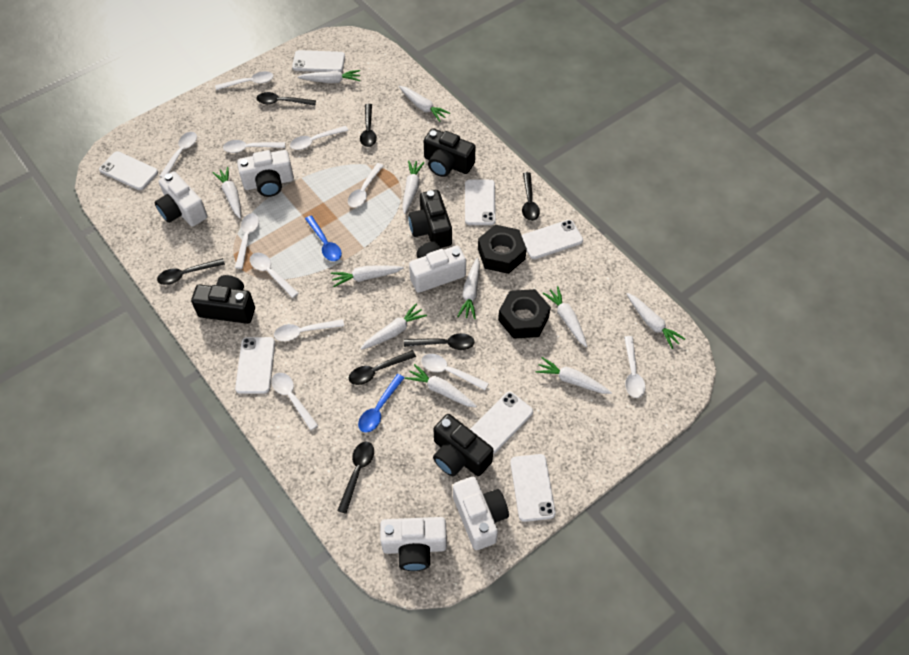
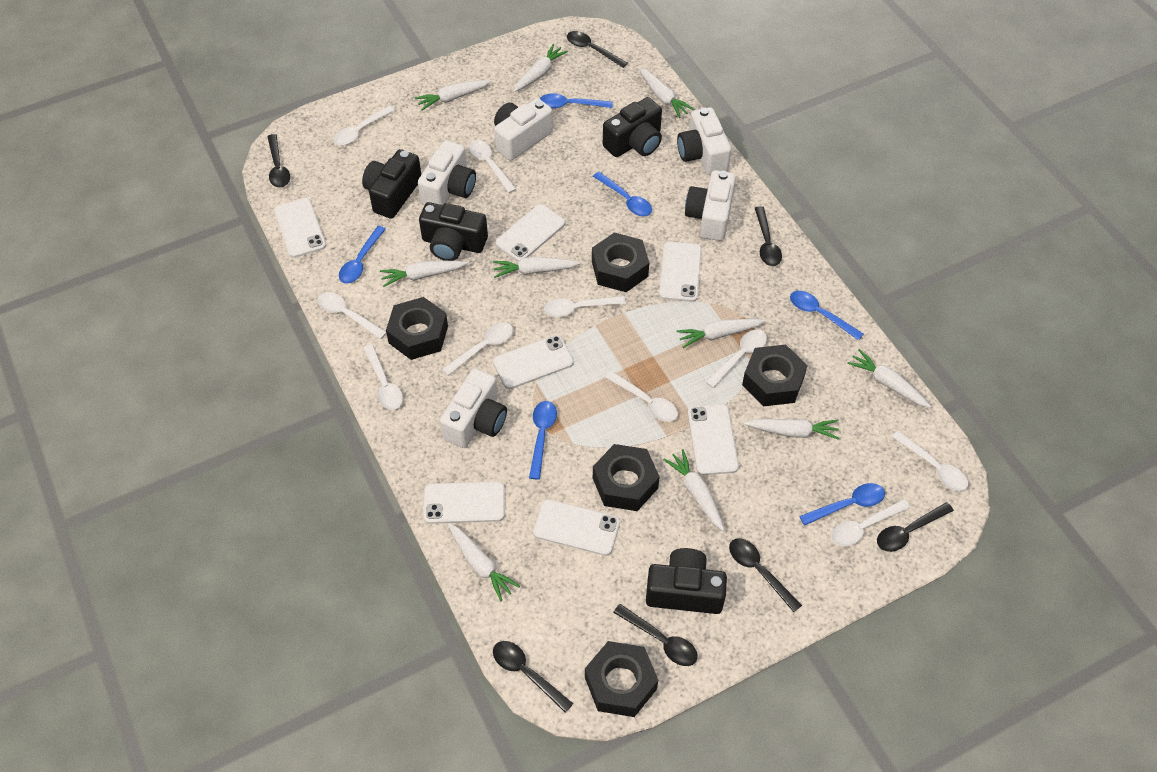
black nut: 2 -> 5
blue spoon: 2 -> 6
white carrot: 11 -> 10
white spoon: 11 -> 10

